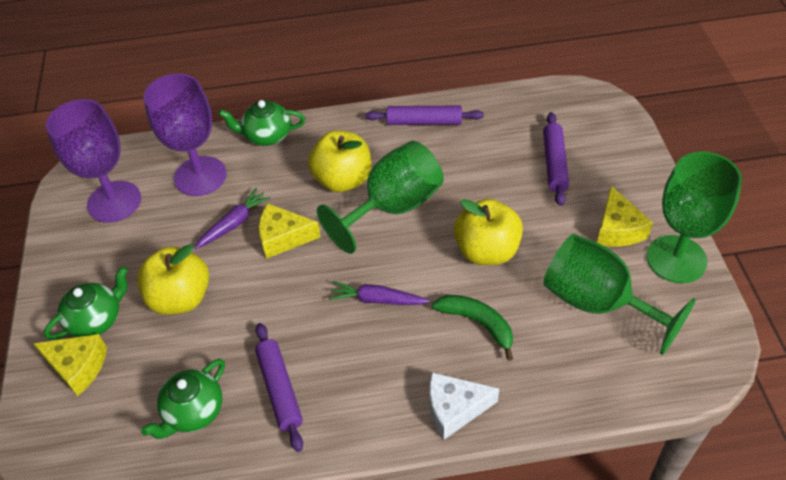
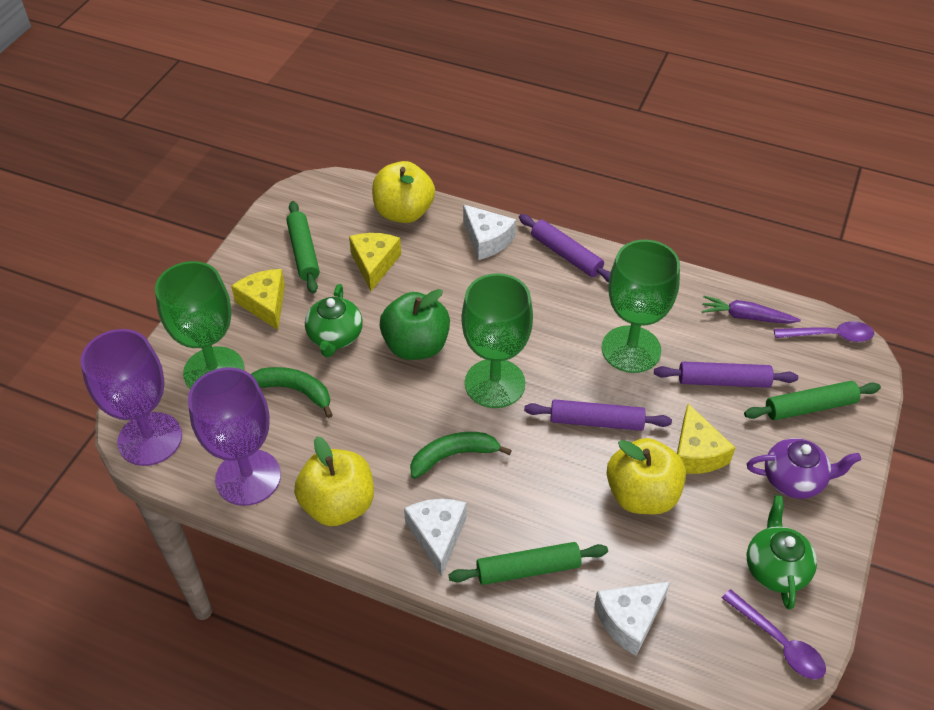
green apple: 0 -> 1
green banana: 1 -> 2
green rolling pin: 0 -> 3
green teapot: 3 -> 2
purple carrot: 2 -> 1
purple spoon: 0 -> 2
purple teapot: 0 -> 1
white cheese: 1 -> 3

